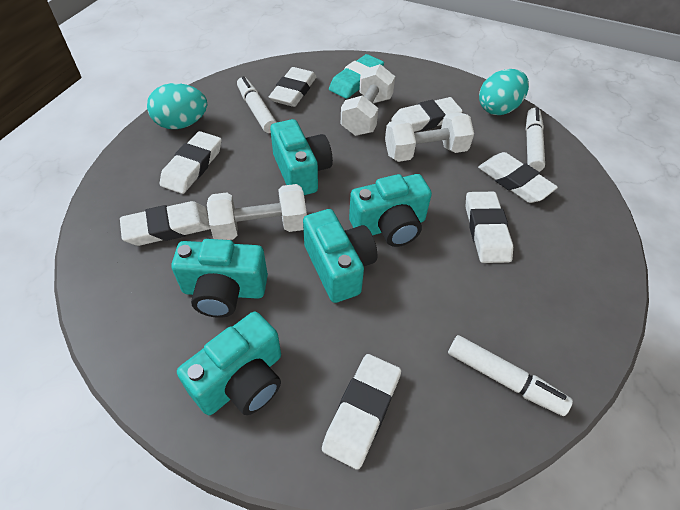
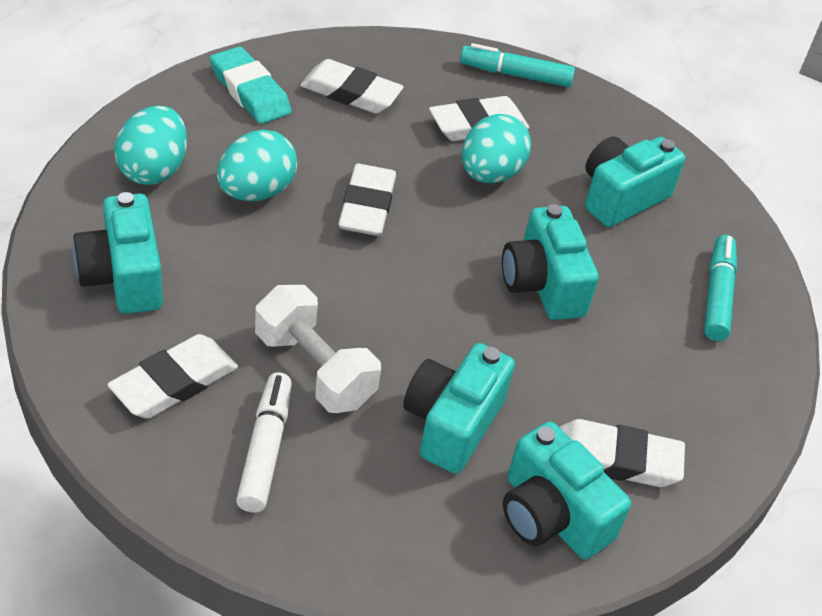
turquoise egg: 2 -> 3
turquoise marker: 0 -> 2
white dumbbell: 3 -> 1
white eraser: 7 -> 5
white marker: 3 -> 1

